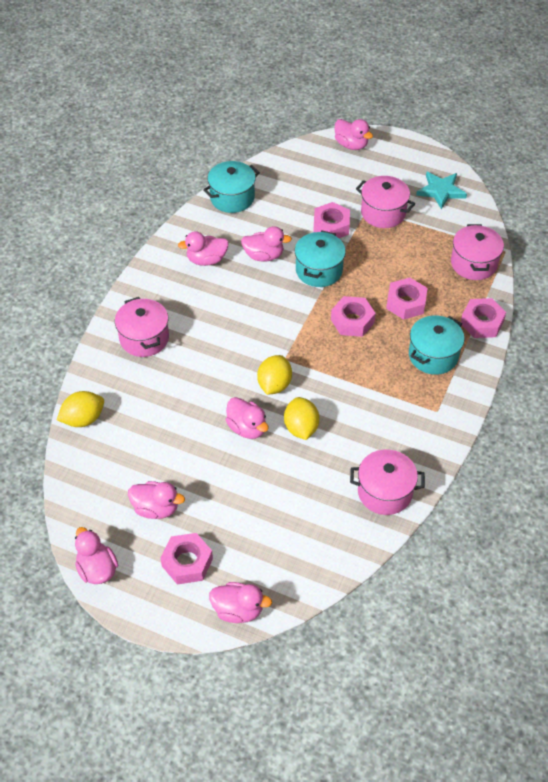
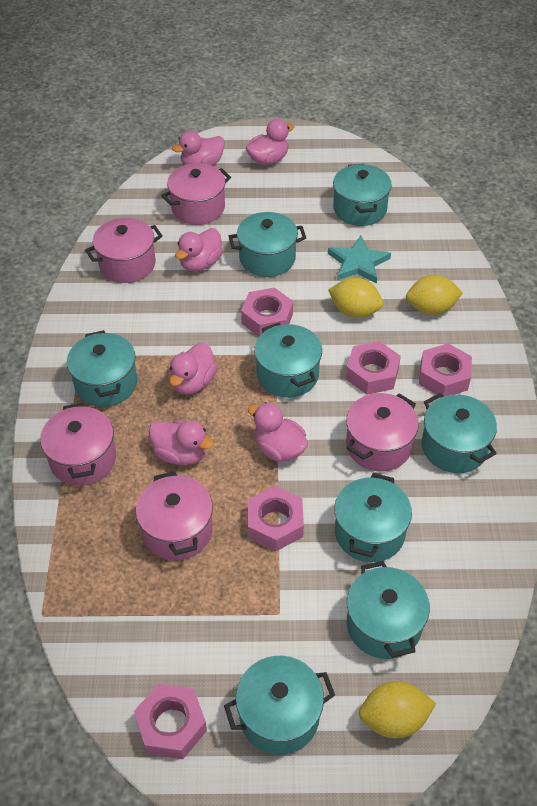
pink duck: 7 -> 6
pink pot: 4 -> 5
turquoise pot: 3 -> 8

